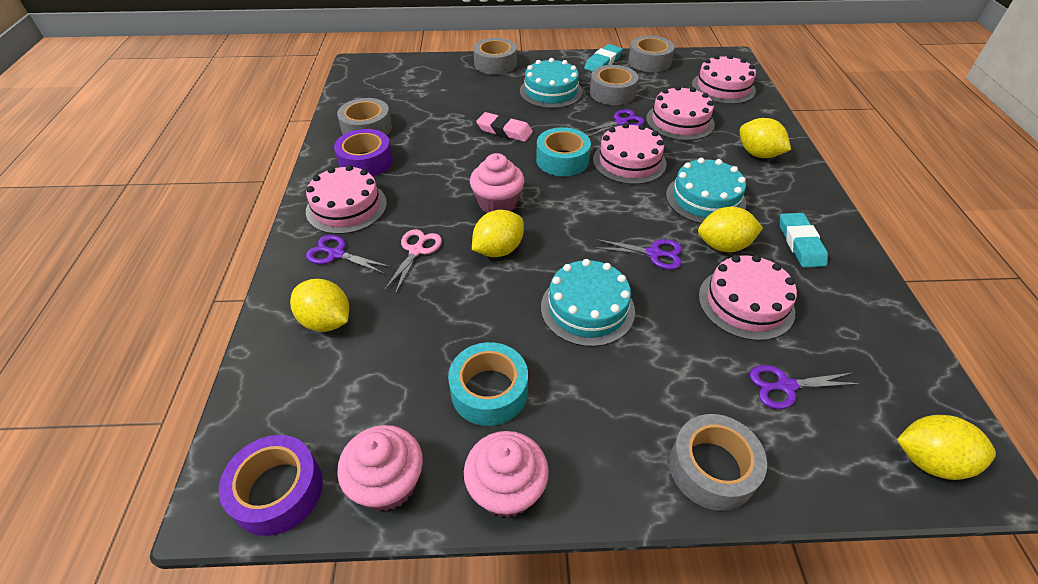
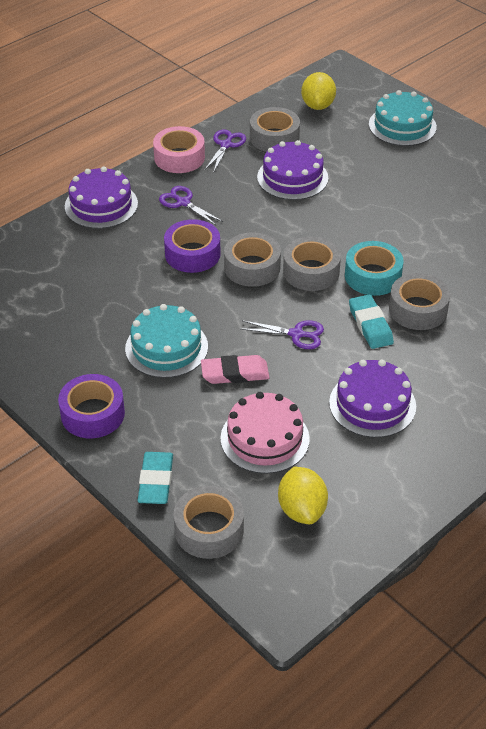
pink cake: 5 -> 1
pink cupcake: 3 -> 0
pink scissors: 1 -> 0
pink tape: 0 -> 1
purple cake: 0 -> 3
purple scissors: 4 -> 3
turquoise cake: 3 -> 2
turquoise tape: 2 -> 1
yellow lemon: 5 -> 2

